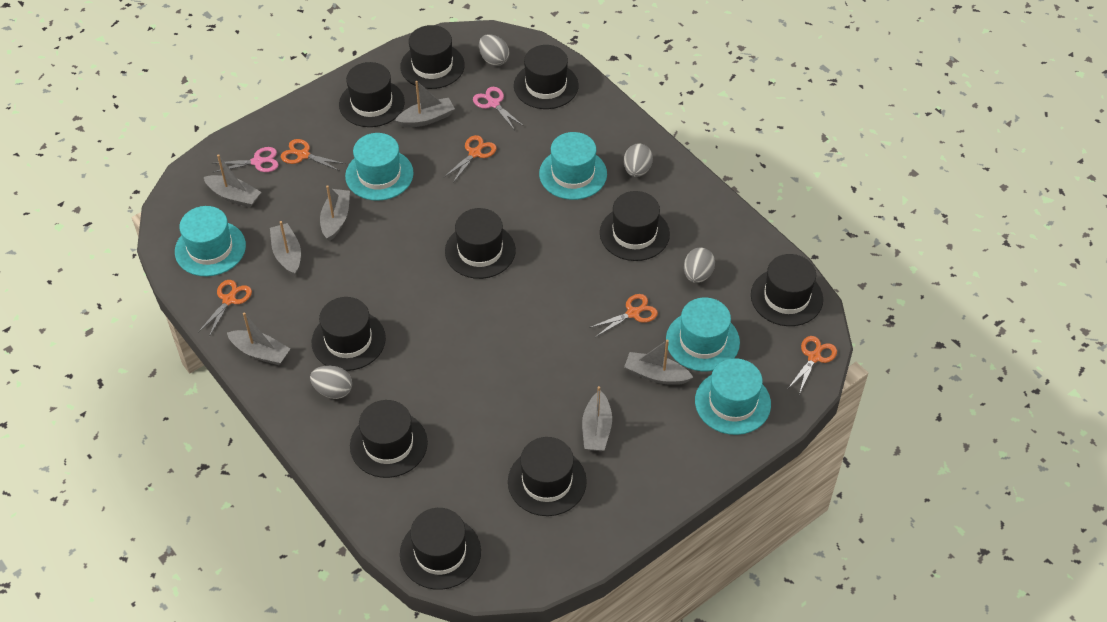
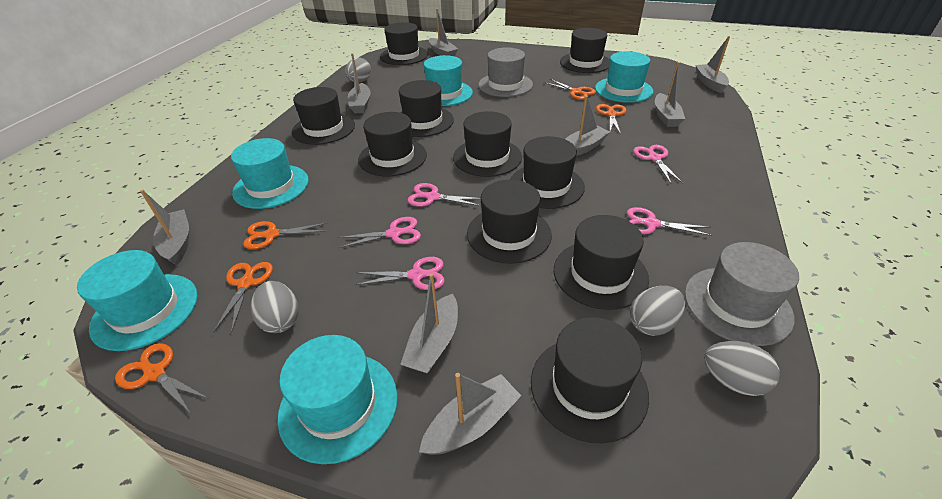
grey boat: 7 -> 8
grey hat: 0 -> 2
pink scissors: 2 -> 5

